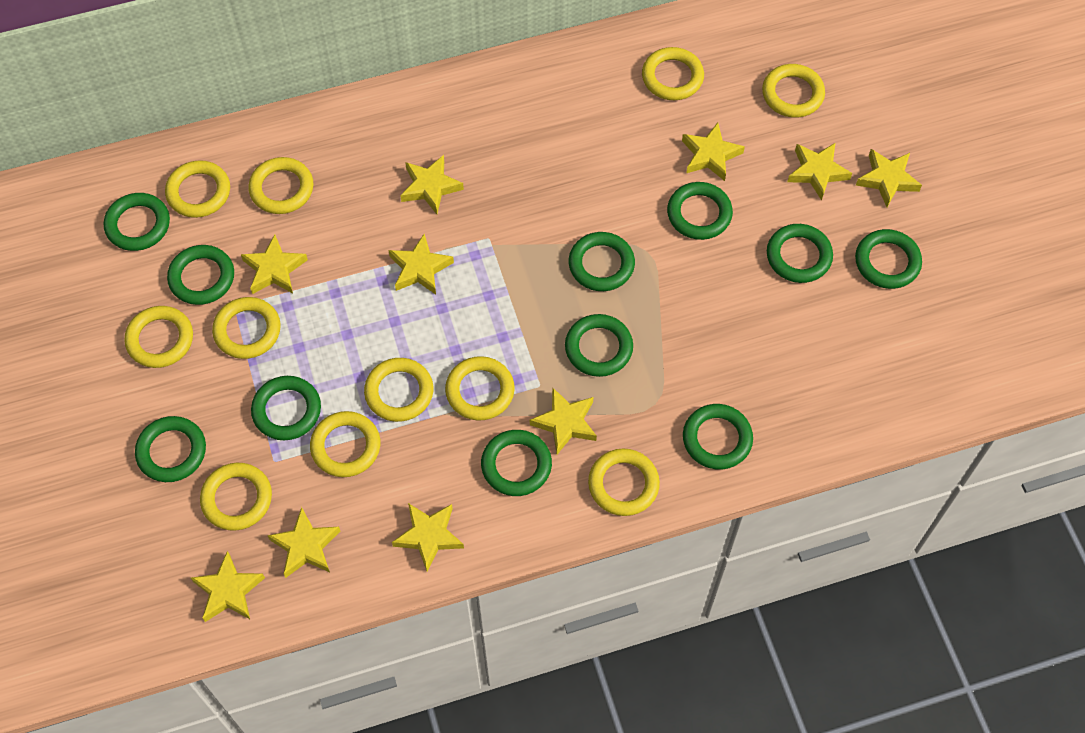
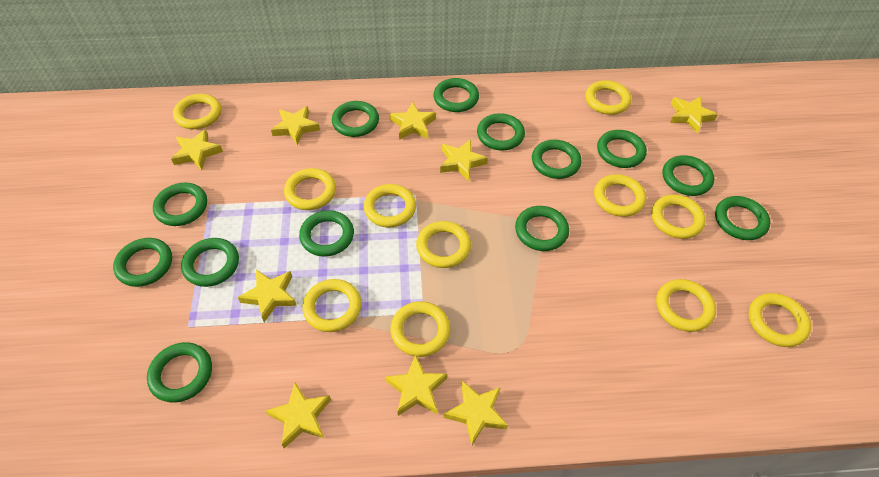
green ring: 11 -> 13
yellow star: 10 -> 9

